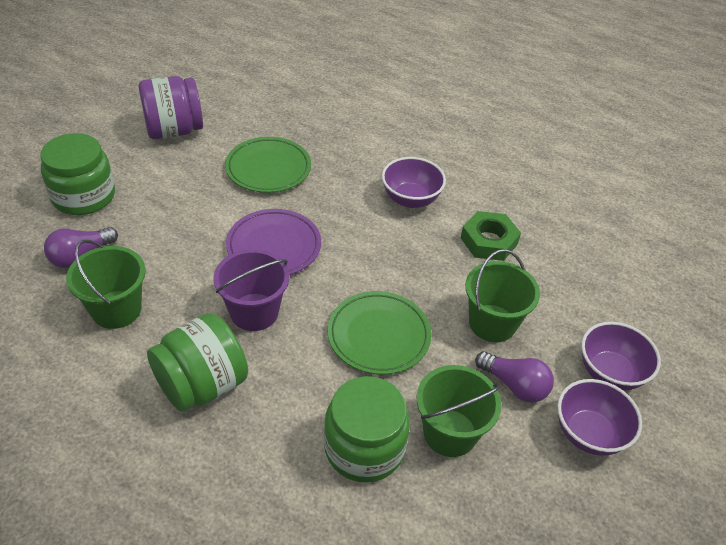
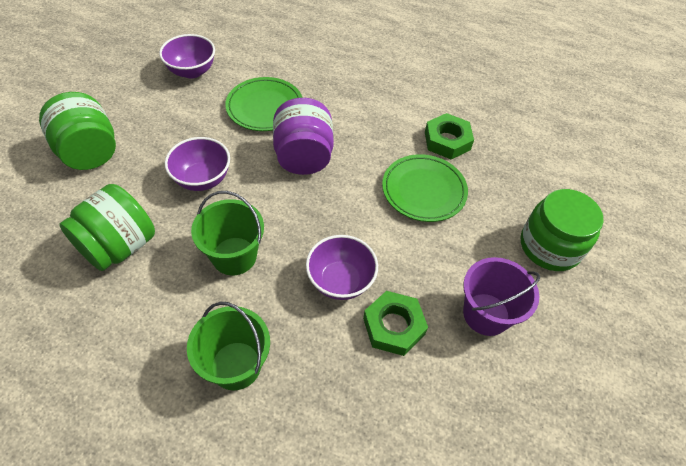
green bucket: 3 -> 2
green nut: 1 -> 2
purple light bulb: 2 -> 0
purple plate: 1 -> 0

